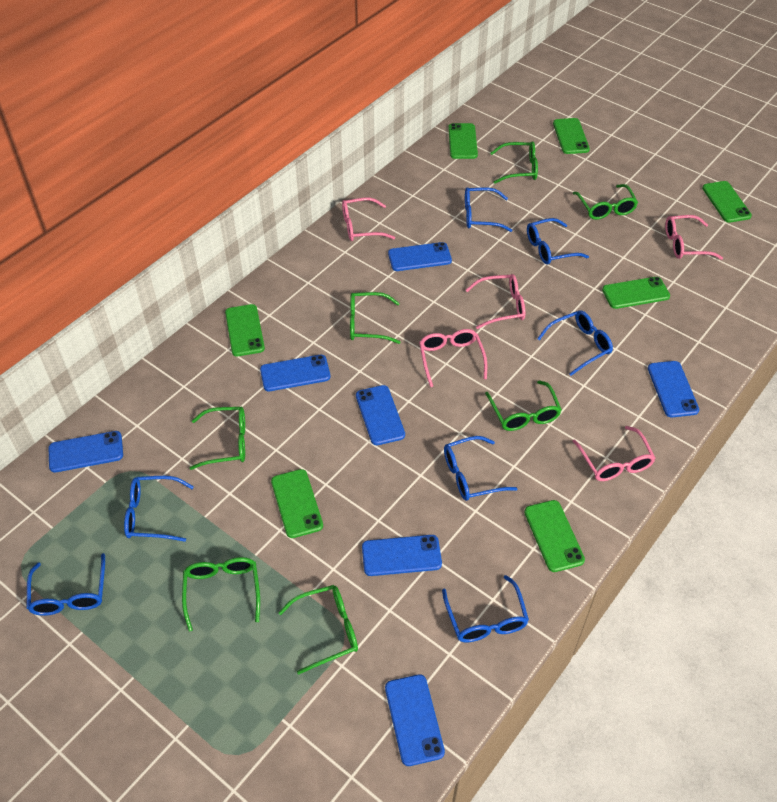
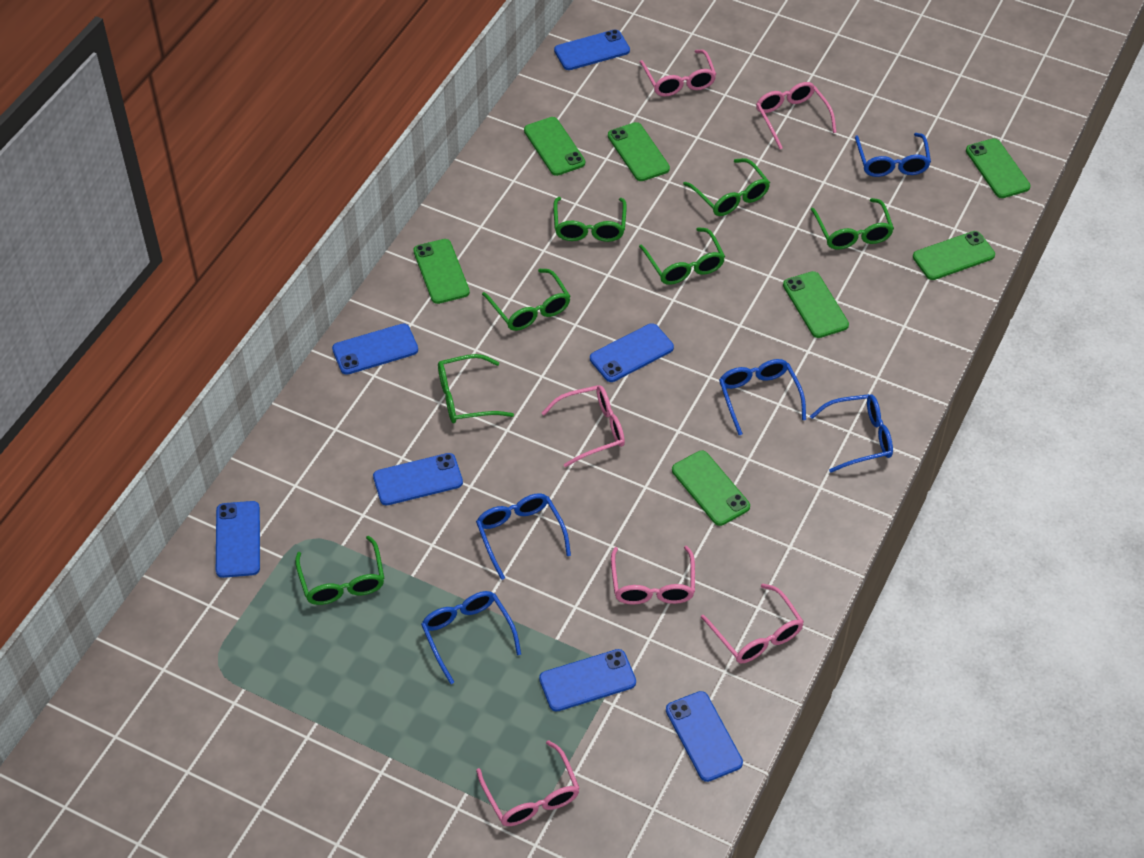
blue glasses: 7 -> 5
pink glasses: 5 -> 6

